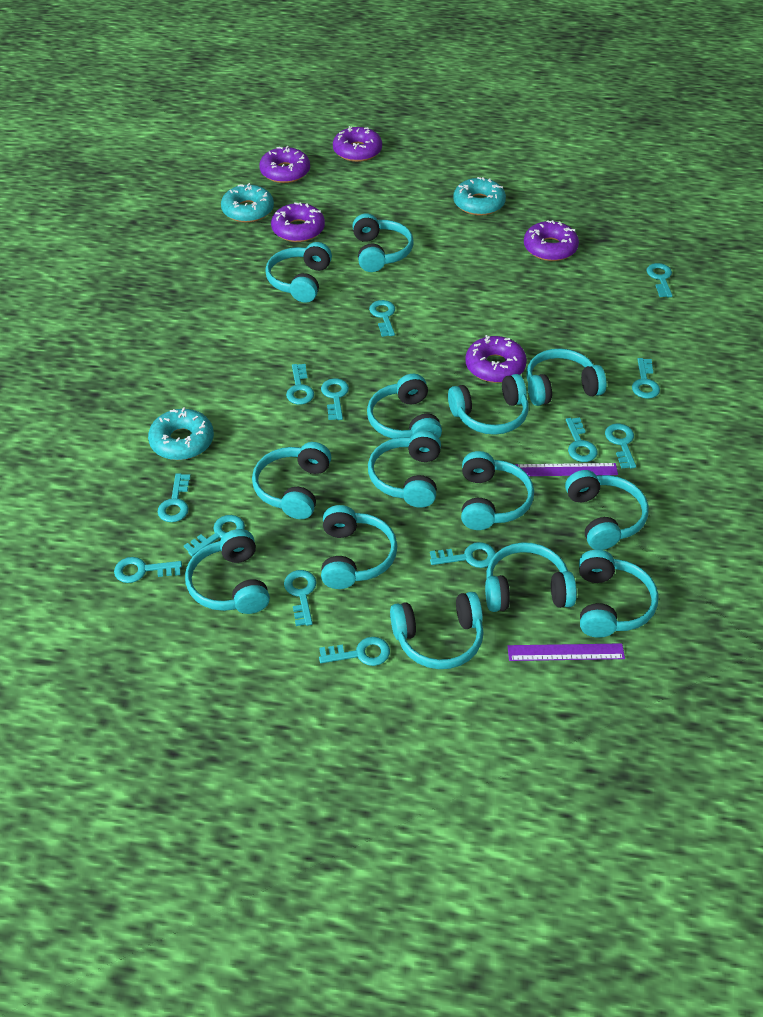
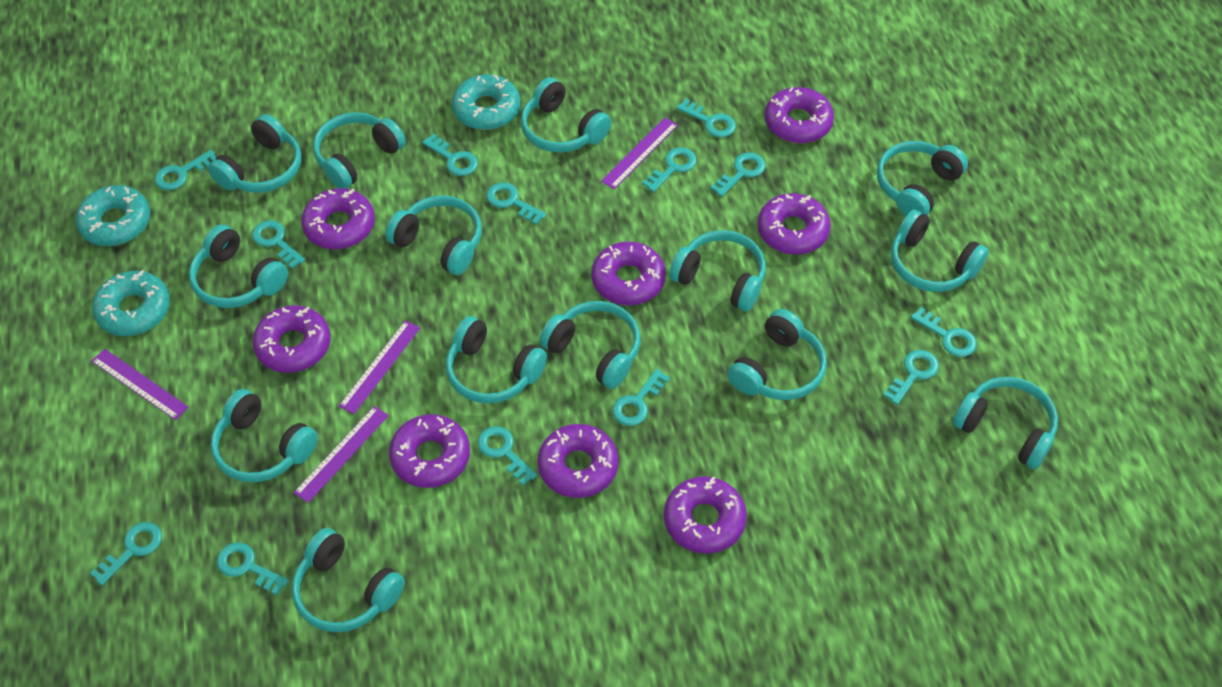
purple donut: 5 -> 8
purple ruler: 2 -> 4

